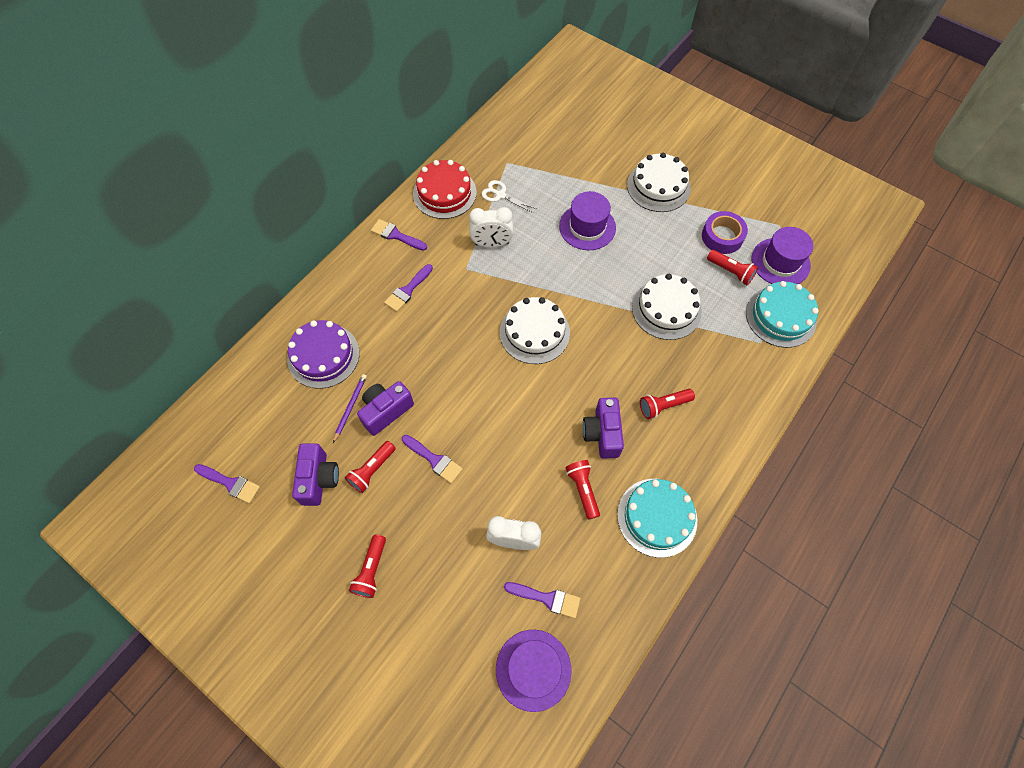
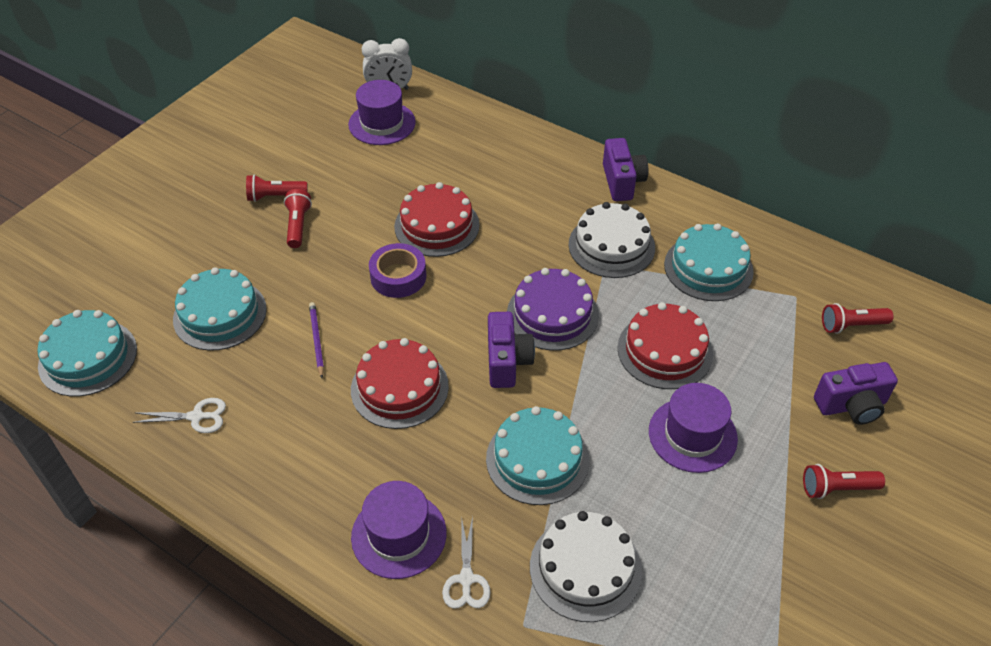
purple brush: 5 -> 0
red cake: 1 -> 3
red flashlight: 5 -> 4
turquoise cake: 2 -> 4
white cake: 3 -> 2
white clock: 2 -> 1
white scissors: 1 -> 2

